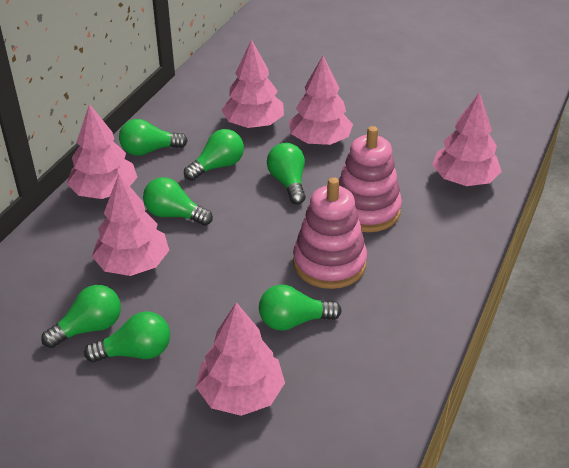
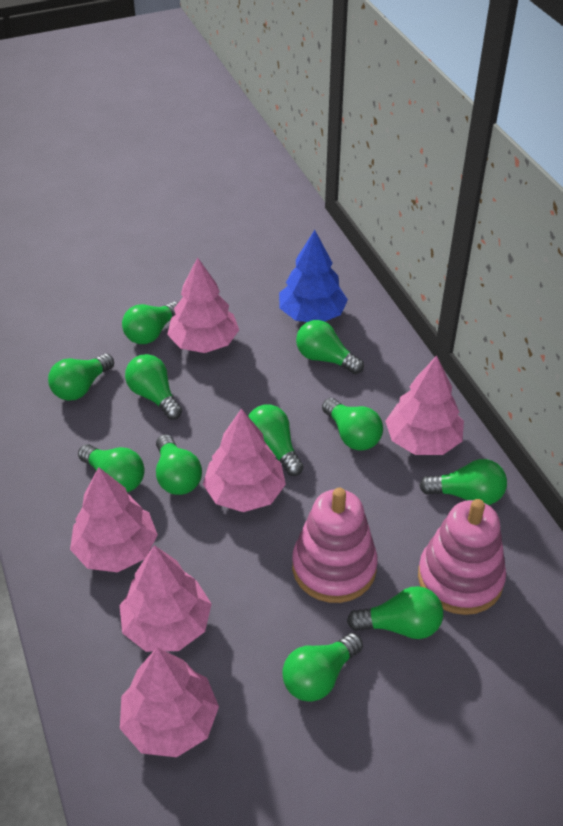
blue tree: 0 -> 1
green light bulb: 7 -> 11

